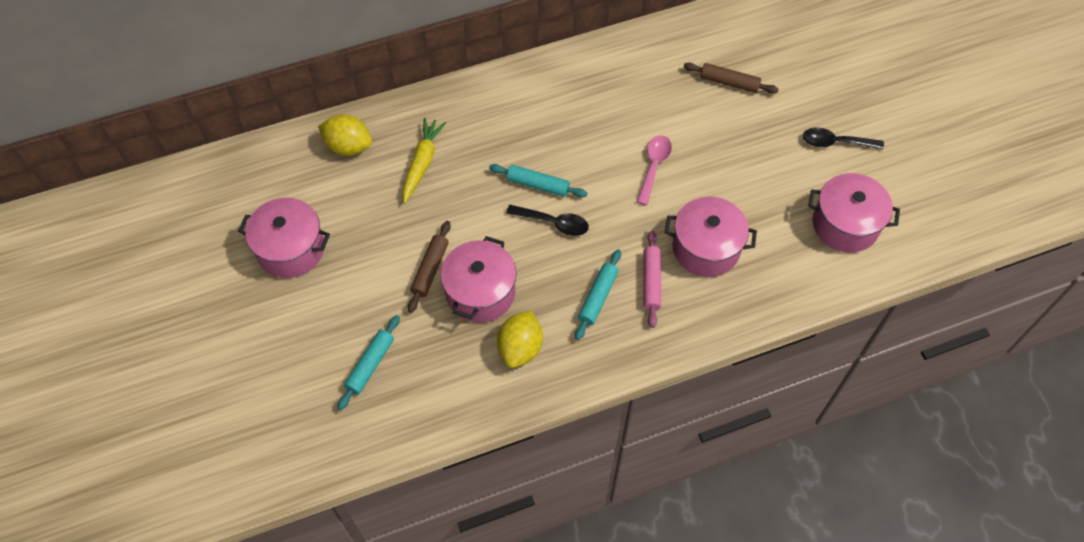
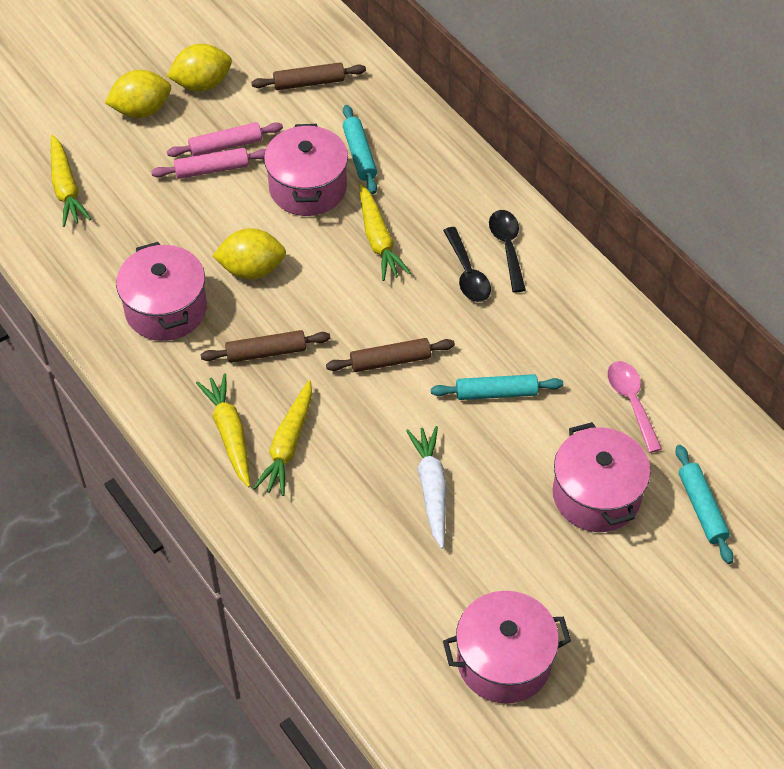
brown rolling pin: 2 -> 3
pink rolling pin: 1 -> 2
white carrot: 0 -> 1
yellow carrot: 1 -> 4
yellow lemon: 2 -> 3

